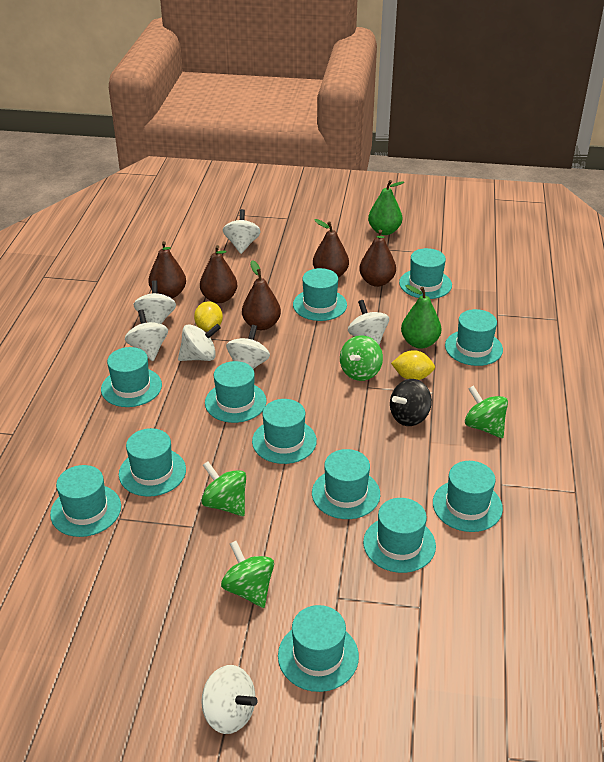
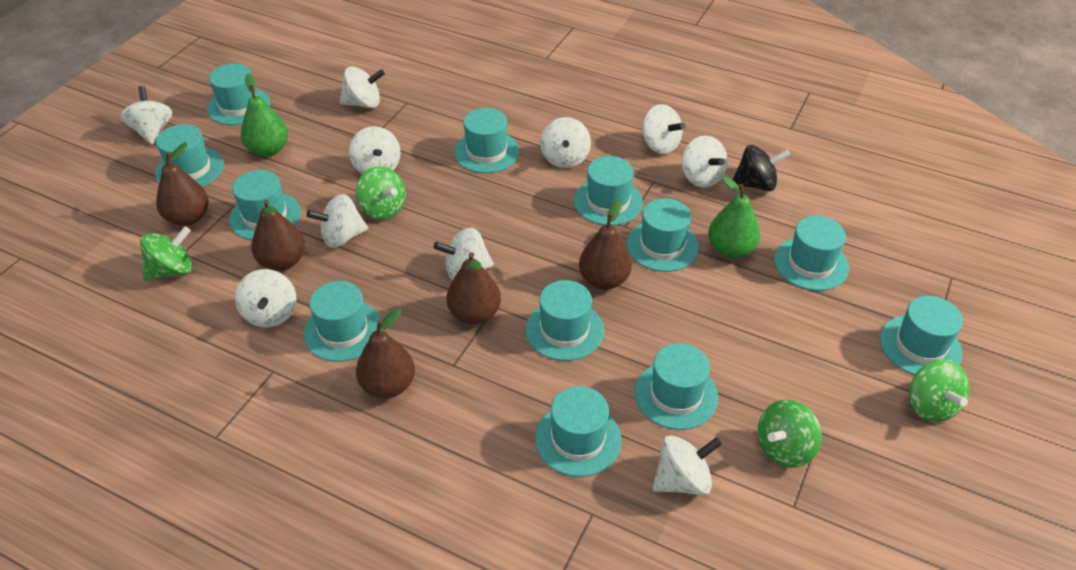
white spinning top: 7 -> 10
yellow lemon: 2 -> 0

